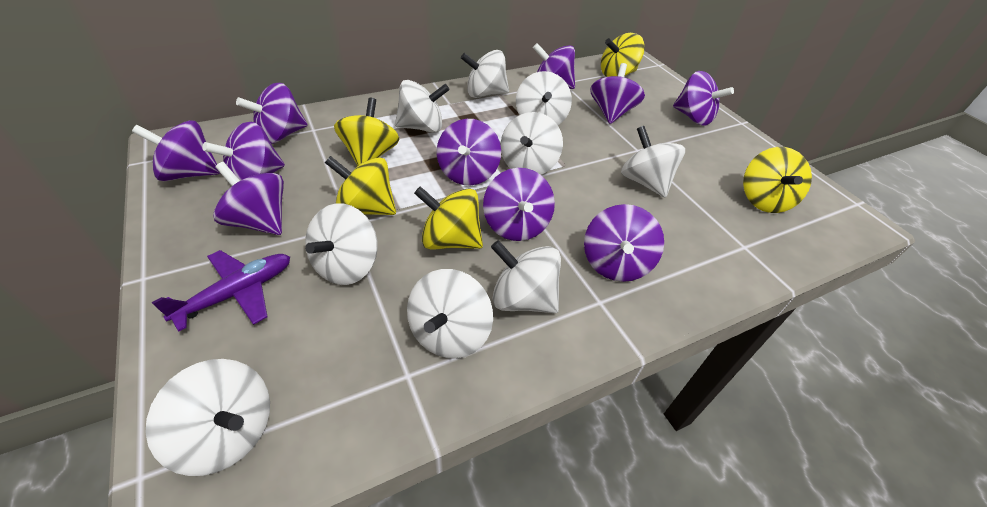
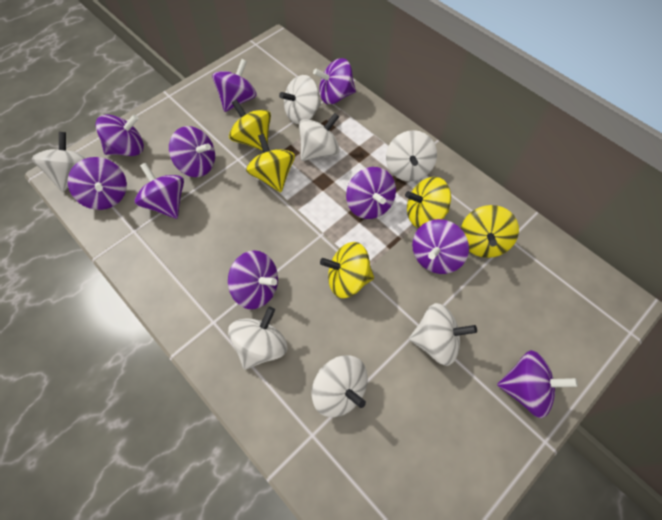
purple plane: 1 -> 0
white spinning top: 9 -> 7

